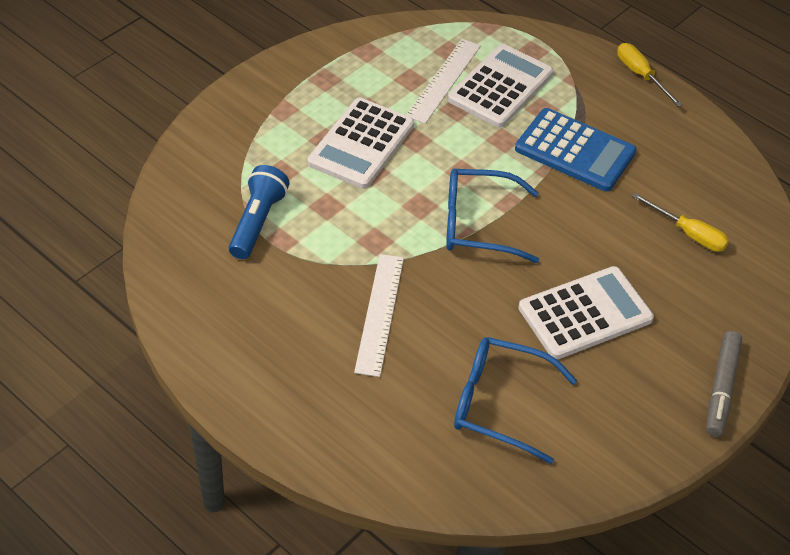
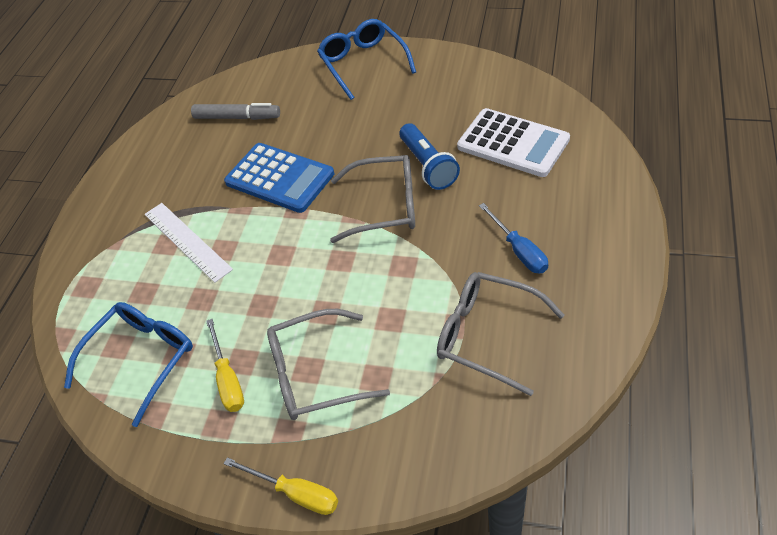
blue screwdriver: 0 -> 1
grey glasses: 0 -> 3
white calculator: 3 -> 1
white ruler: 2 -> 1

